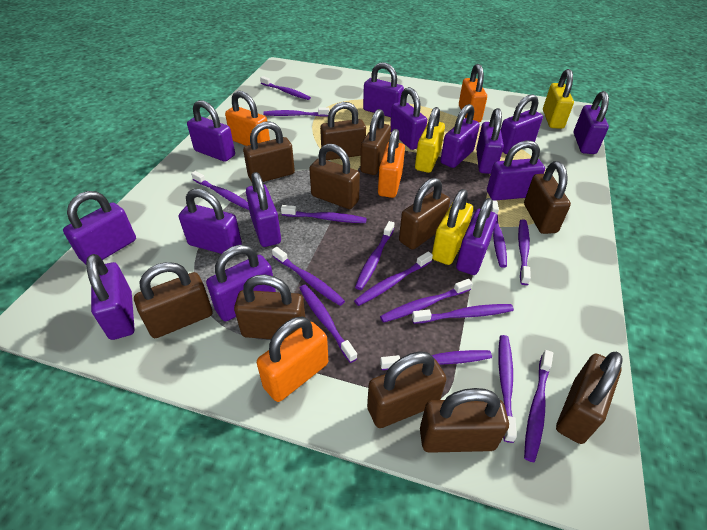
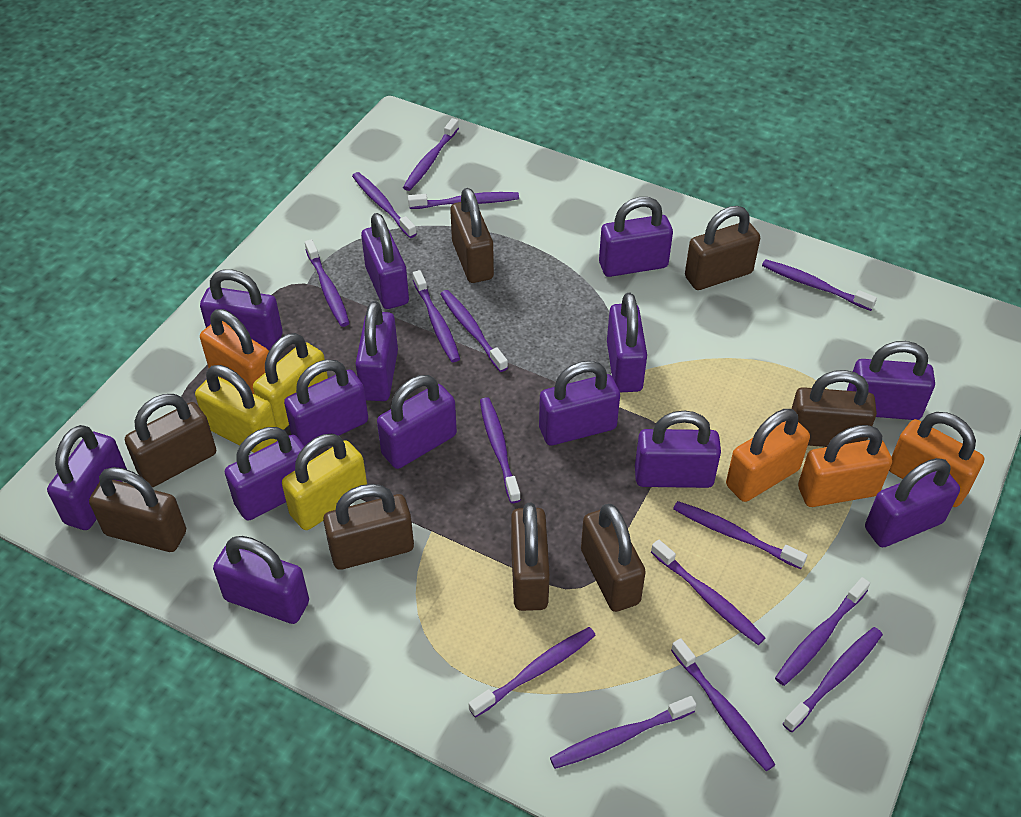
brown padlock: 11 -> 8

